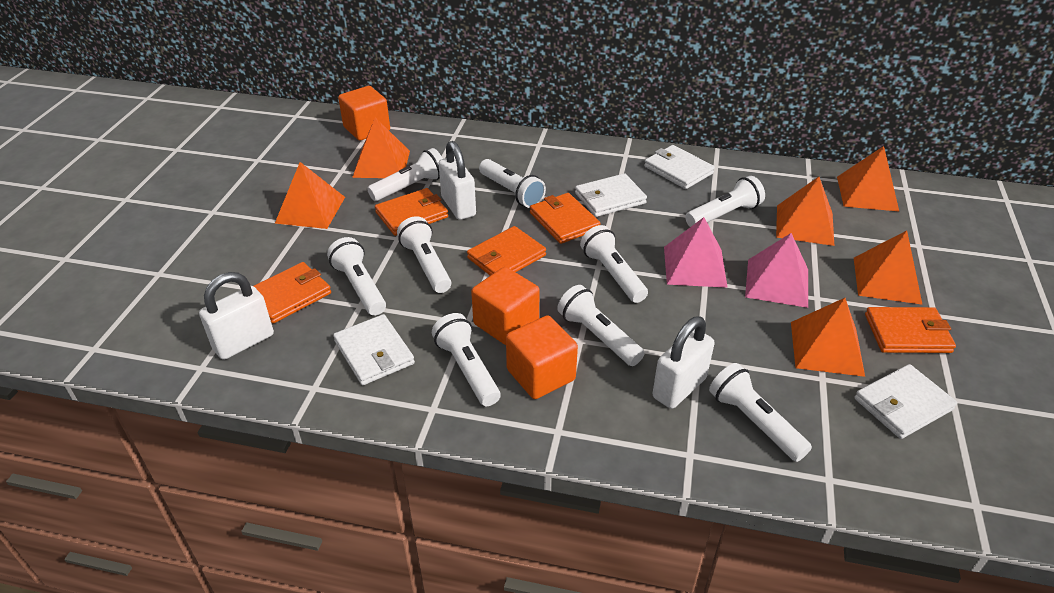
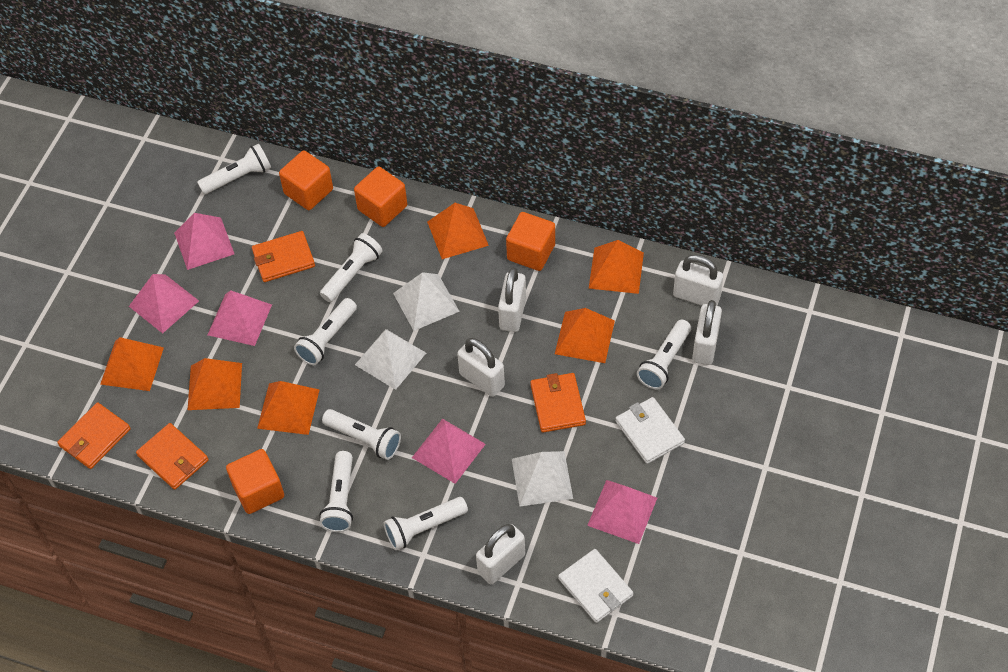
orange cube: 3 -> 4
orange wallet: 5 -> 4
pink pyramid: 2 -> 5
white flashlight: 9 -> 7
white padlock: 3 -> 5
white pyramid: 0 -> 3
white wallet: 4 -> 2

